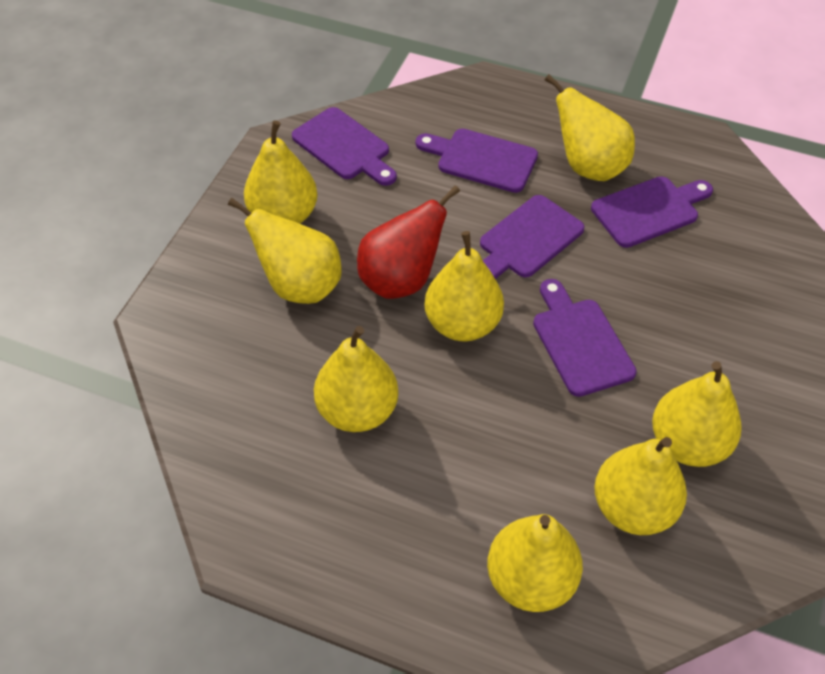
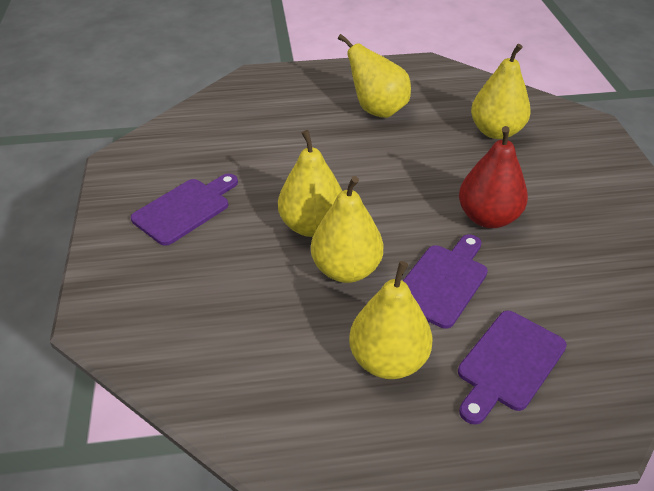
purple cutting board: 5 -> 3
yellow pear: 8 -> 5

